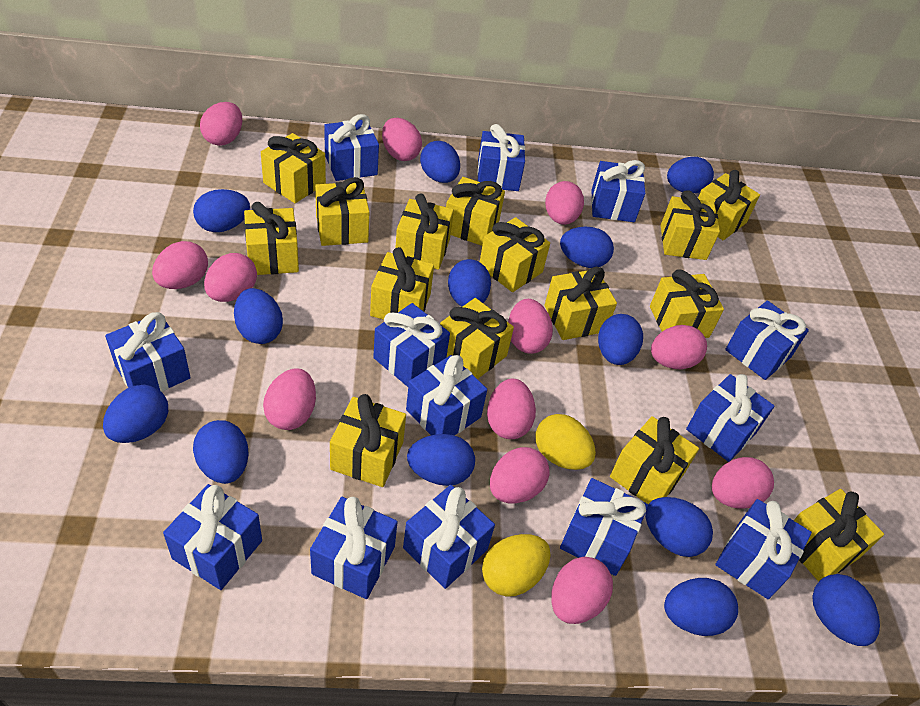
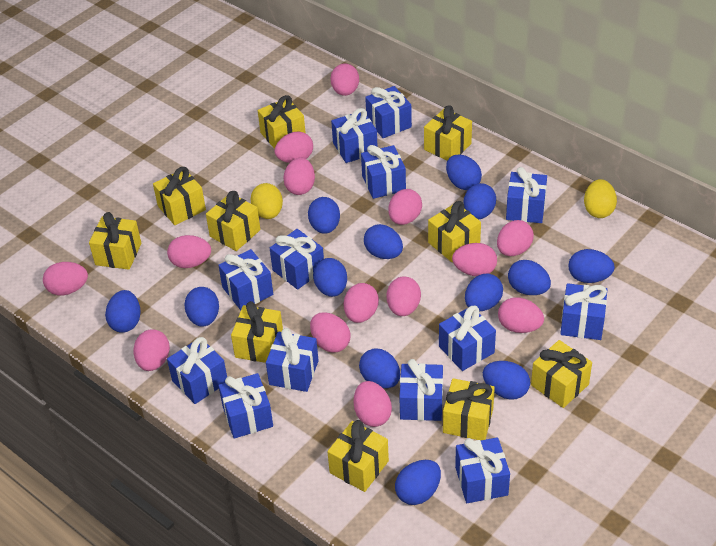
pink egg: 12 -> 14
yellow gift: 15 -> 10

